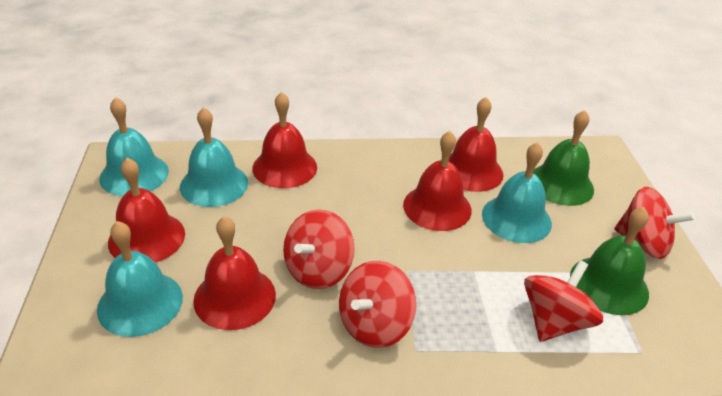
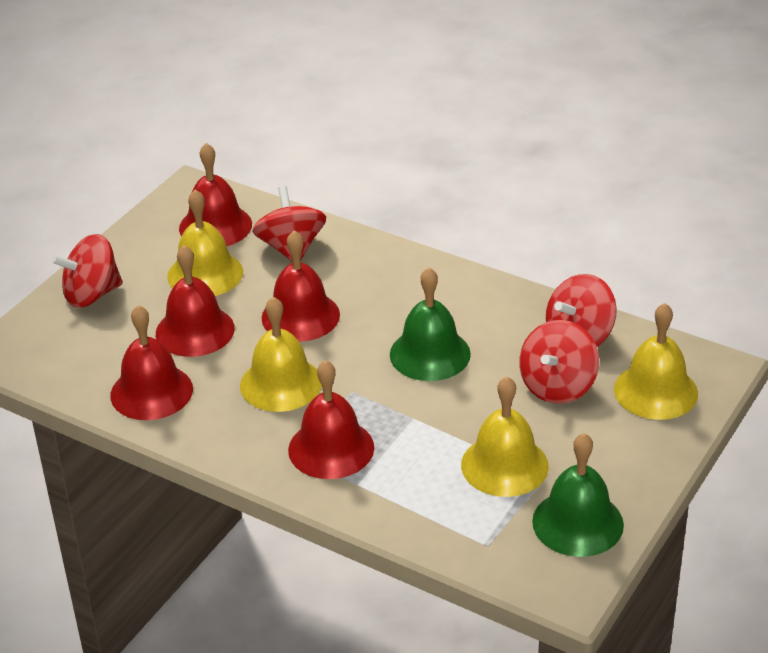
turquoise bell: 4 -> 0
yellow bell: 0 -> 4

